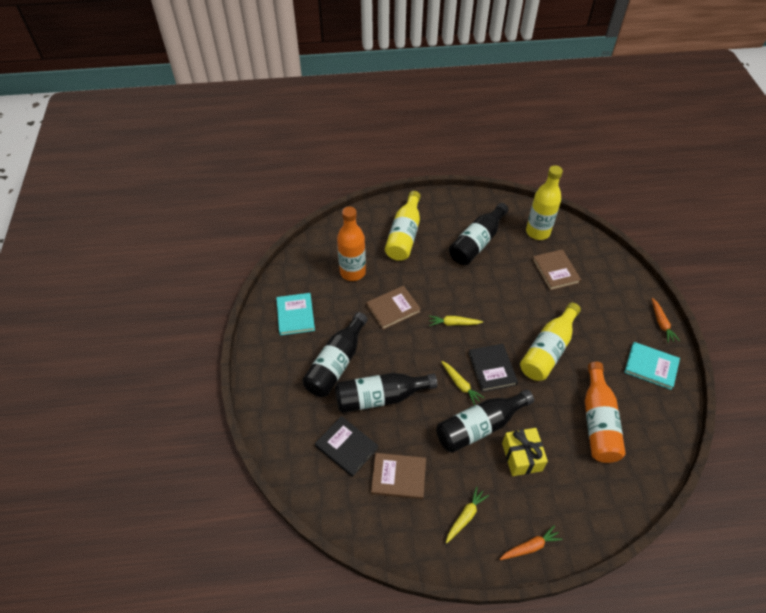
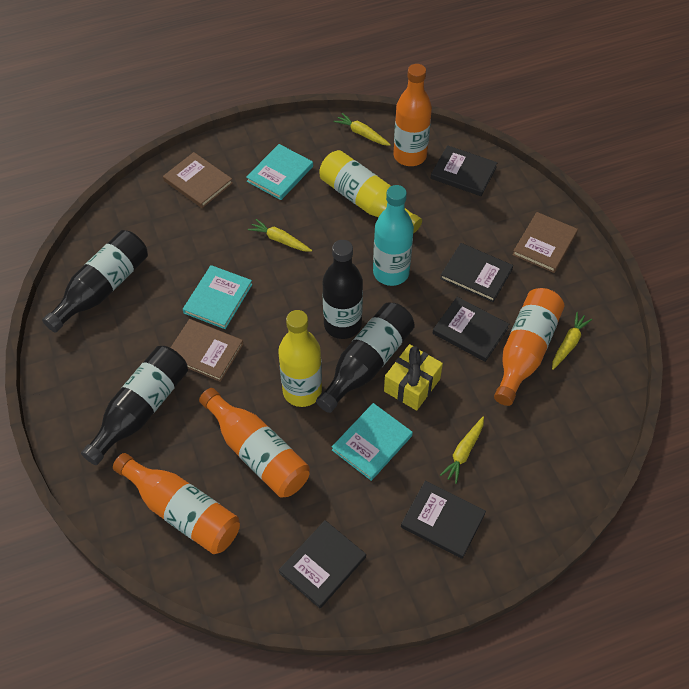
black book: 2 -> 5
orange bottle: 2 -> 4
orange carrot: 2 -> 0
turquoise book: 2 -> 3
turquoise bottle: 0 -> 1
yellow bottle: 3 -> 2
yellow carrot: 3 -> 4

